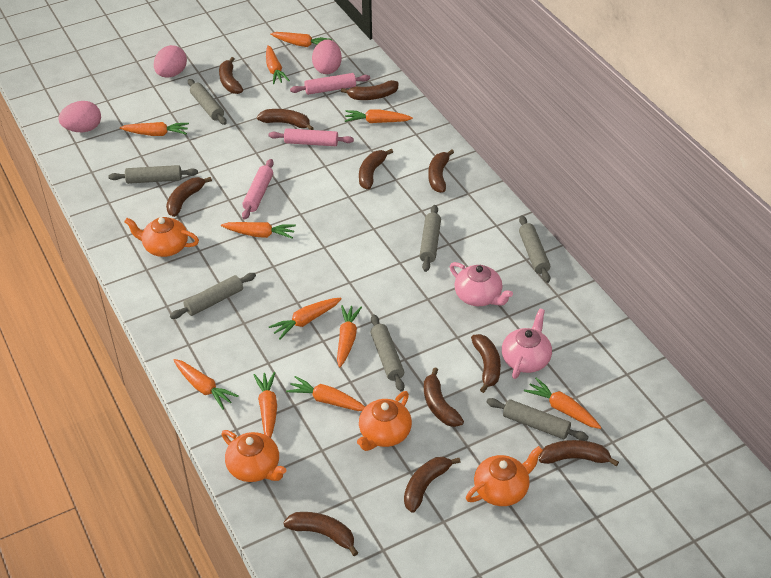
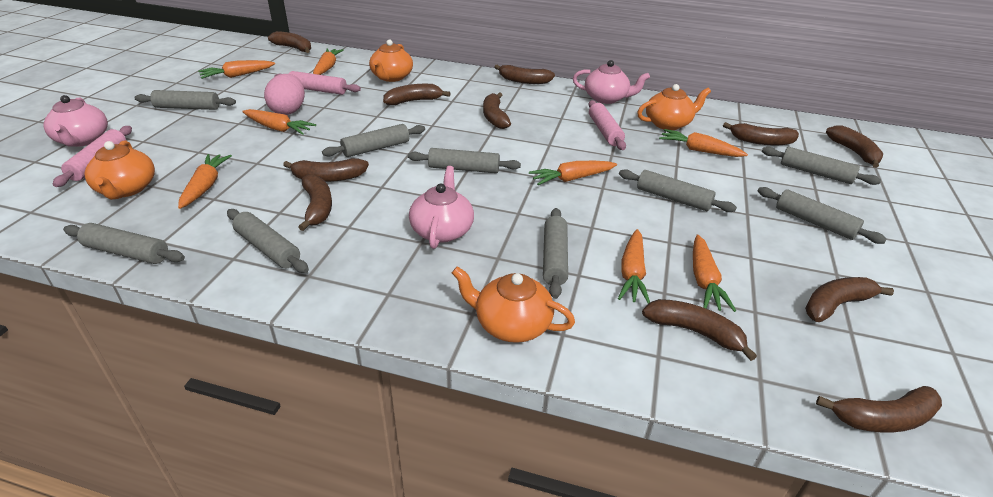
grey rolling pin: 7 -> 9
orange carrot: 11 -> 8
pink egg: 3 -> 1
pink teapot: 2 -> 3

